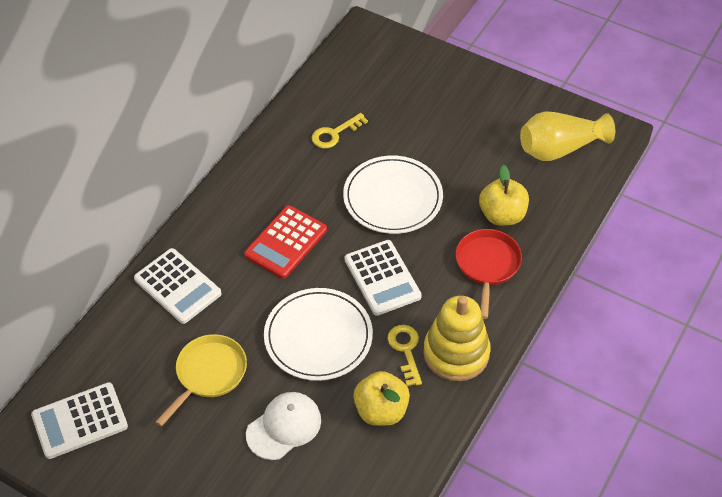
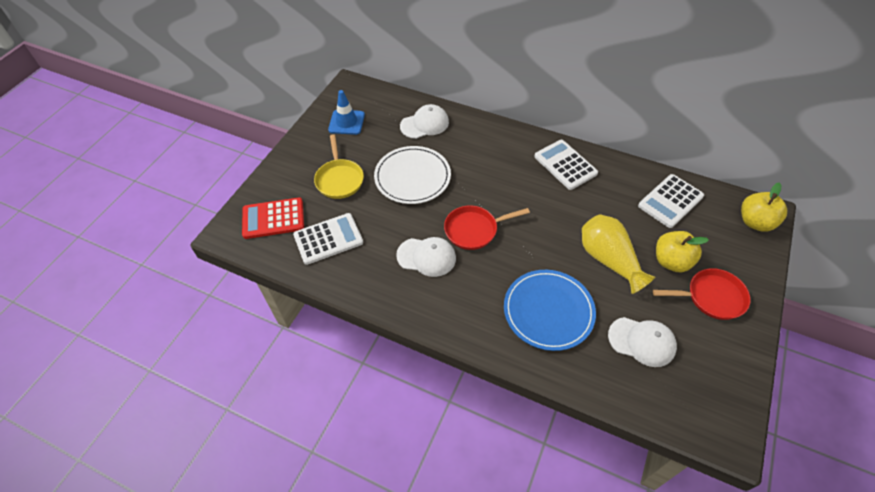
blue plate: 0 -> 1
blue traffic cone: 0 -> 1
red pan: 1 -> 2
white cap: 1 -> 3
white plate: 2 -> 1
yellow key: 2 -> 0
yellow stacking toy: 1 -> 0

